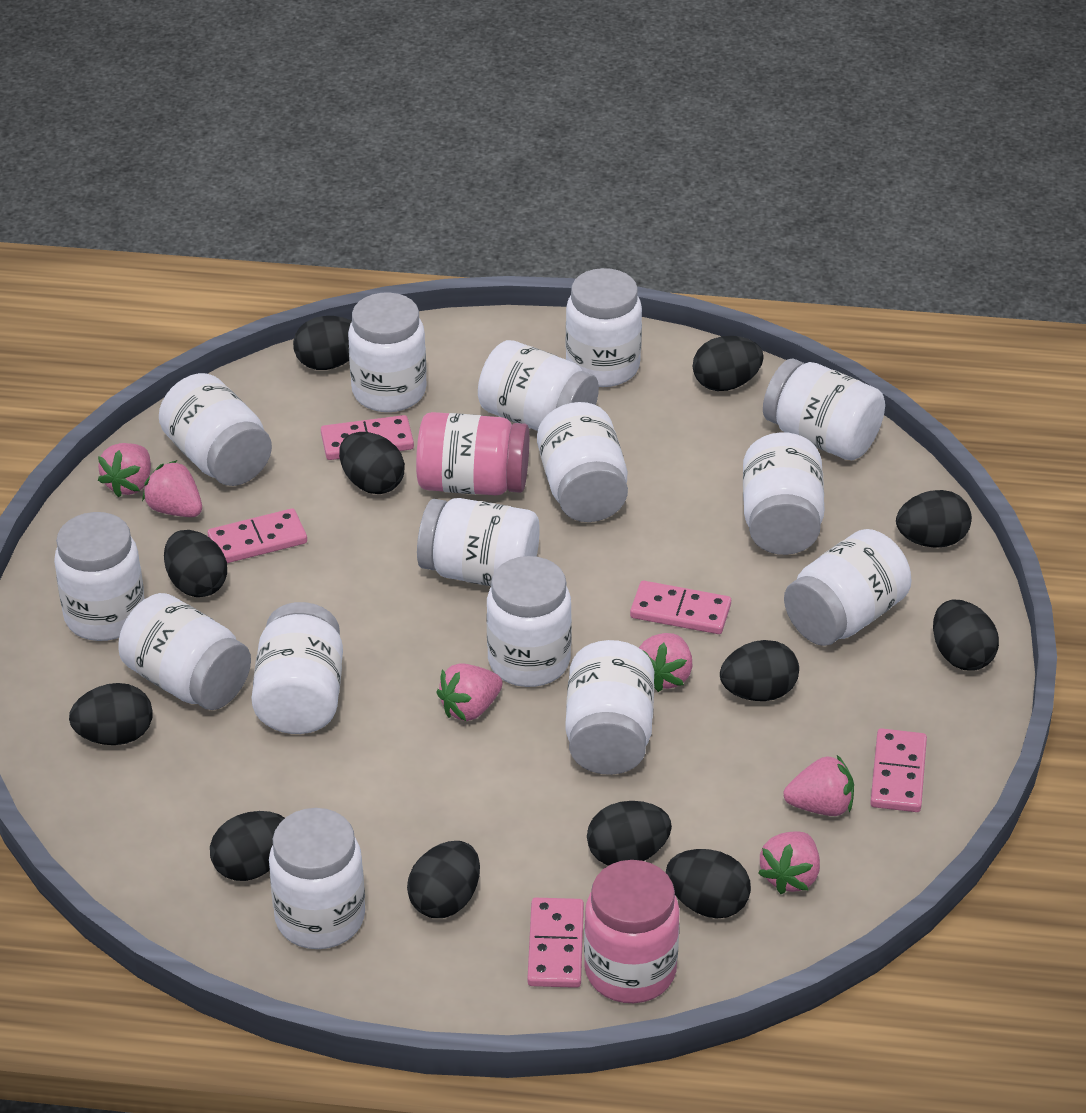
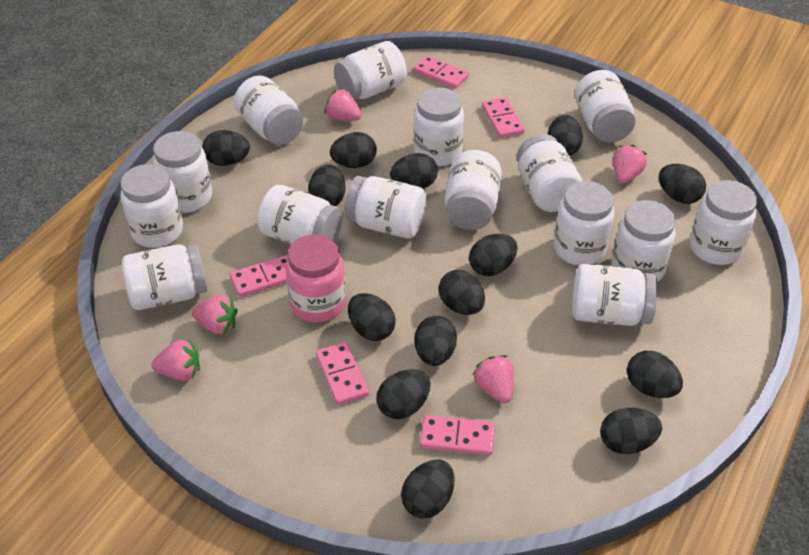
black egg: 12 -> 14
pink jar: 2 -> 1
pink strawberry: 6 -> 5

